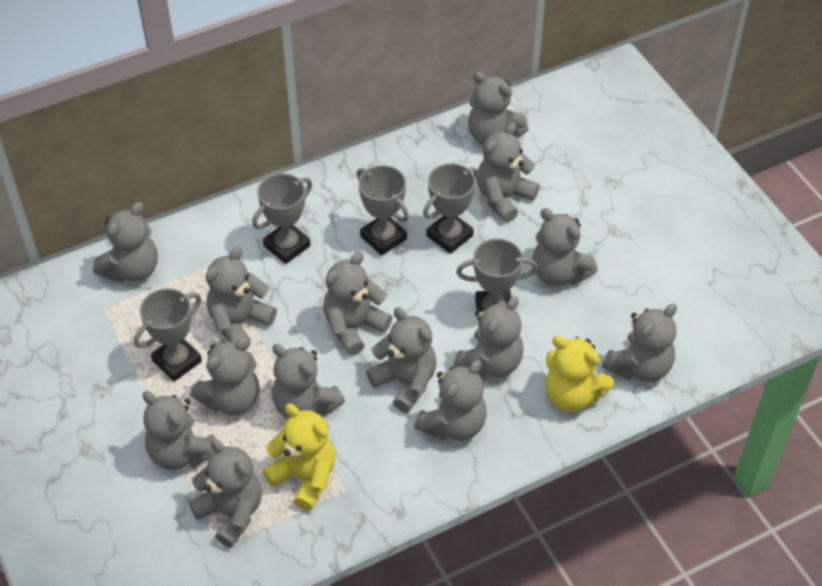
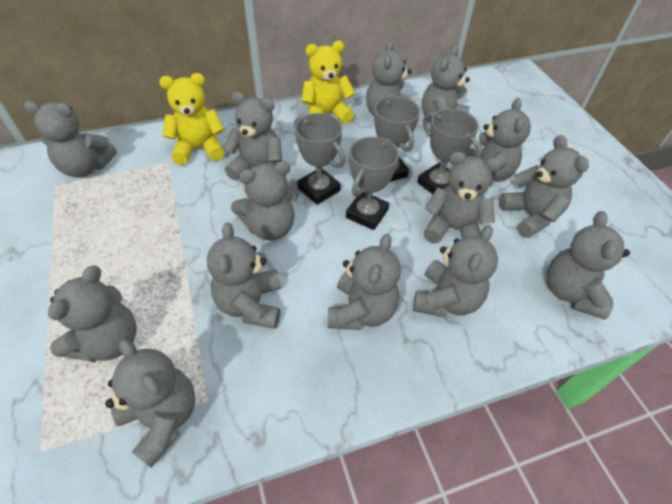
grey trophy: 5 -> 4

